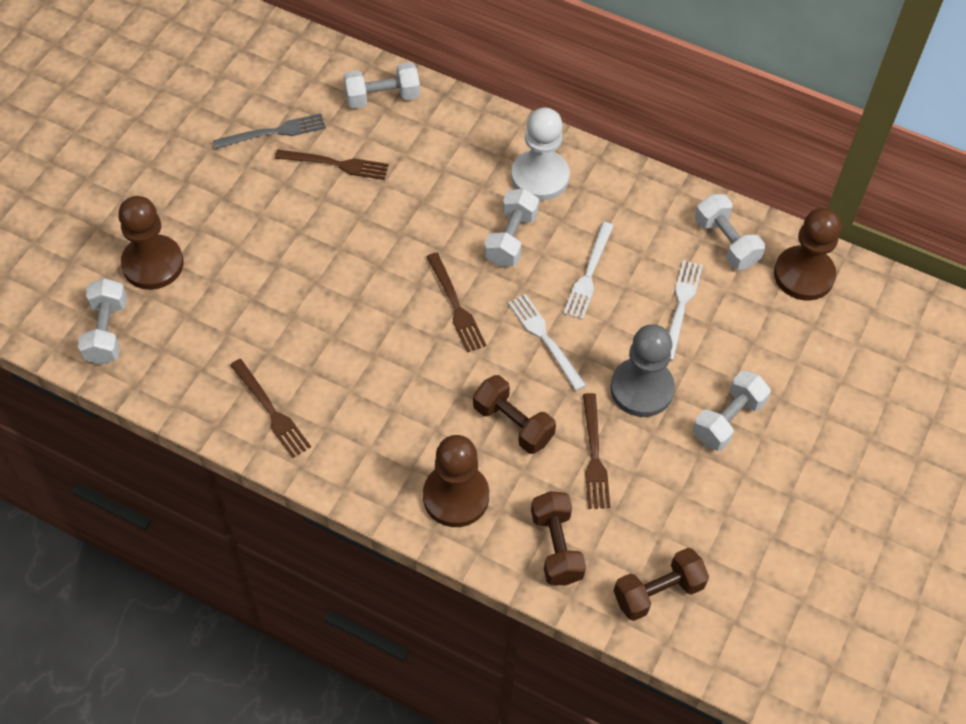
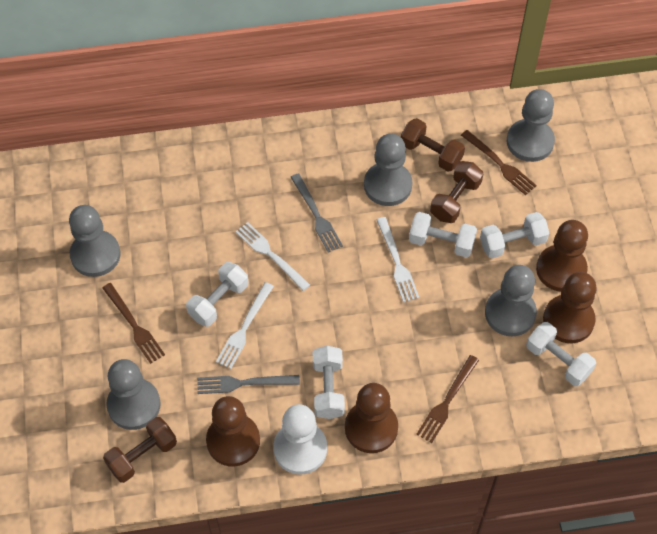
brown fork: 4 -> 3
brown pawn: 3 -> 4
grey fork: 1 -> 2
grey pawn: 1 -> 5

